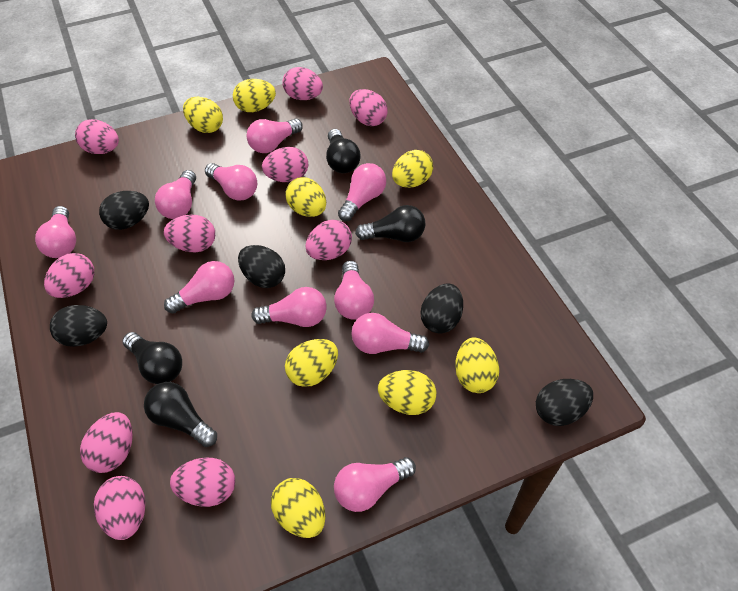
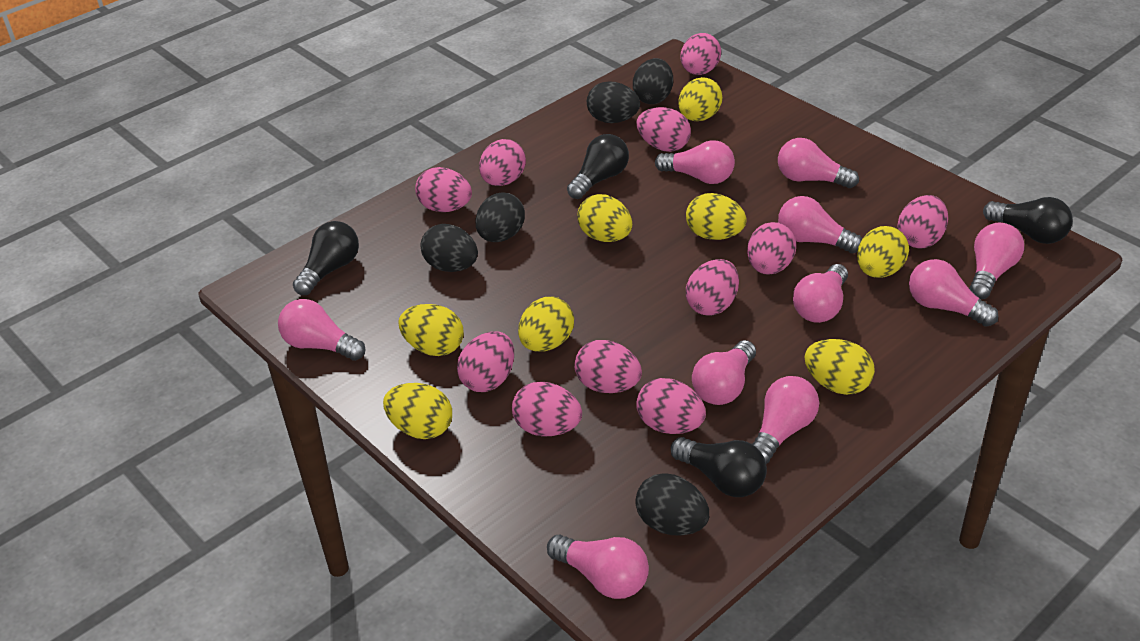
pink egg: 10 -> 11

